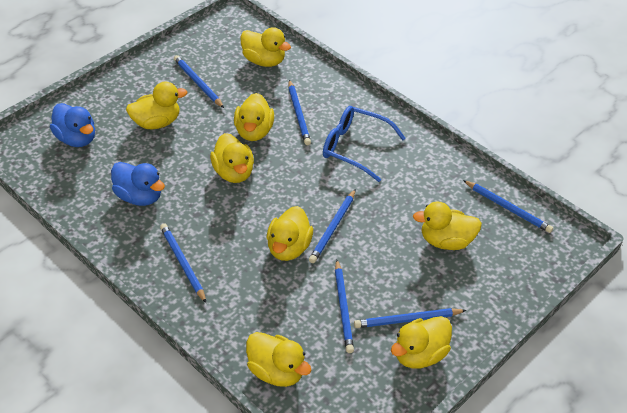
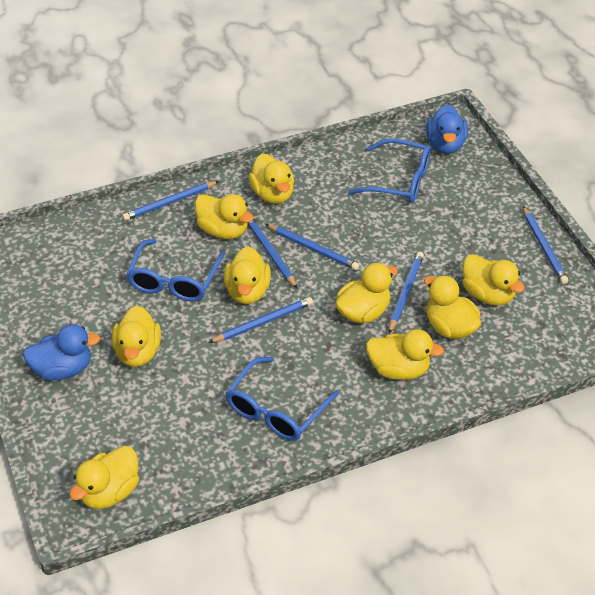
blue glasses: 1 -> 3
blue pencil: 7 -> 6
yellow duck: 8 -> 9

